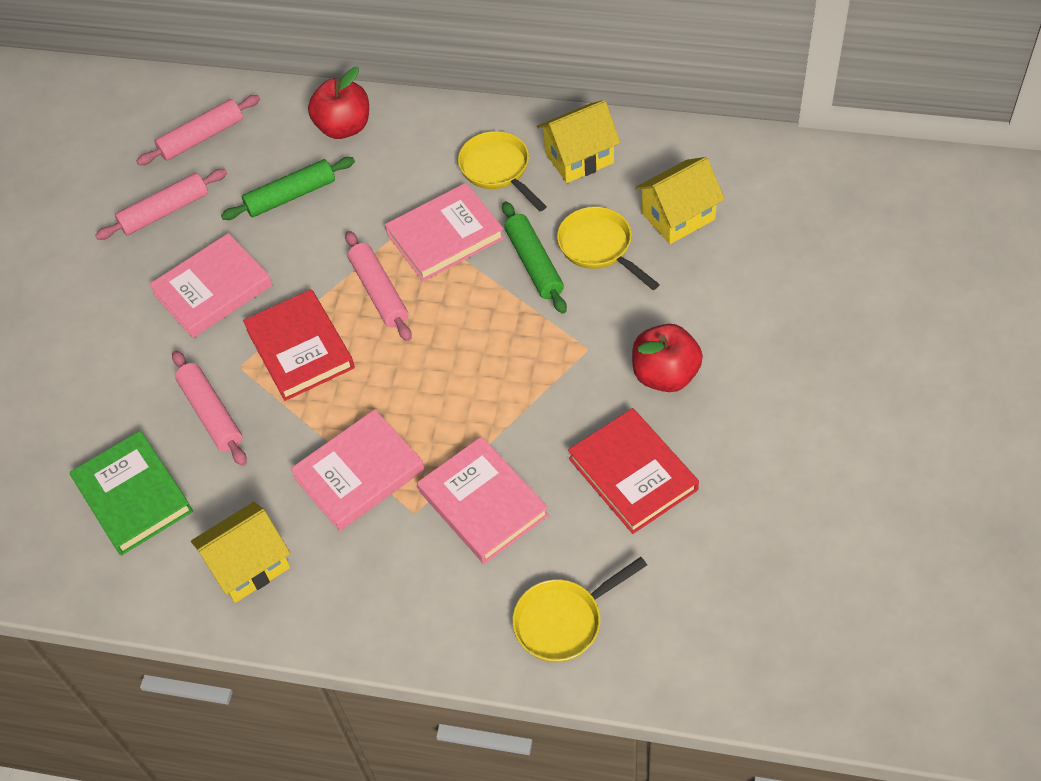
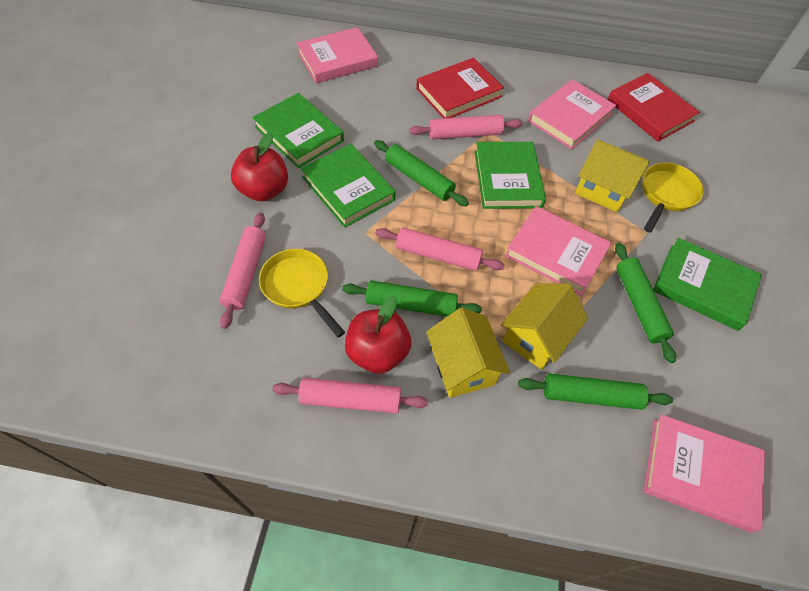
green book: 1 -> 4
green rolling pin: 2 -> 4
yellow pan: 3 -> 2

